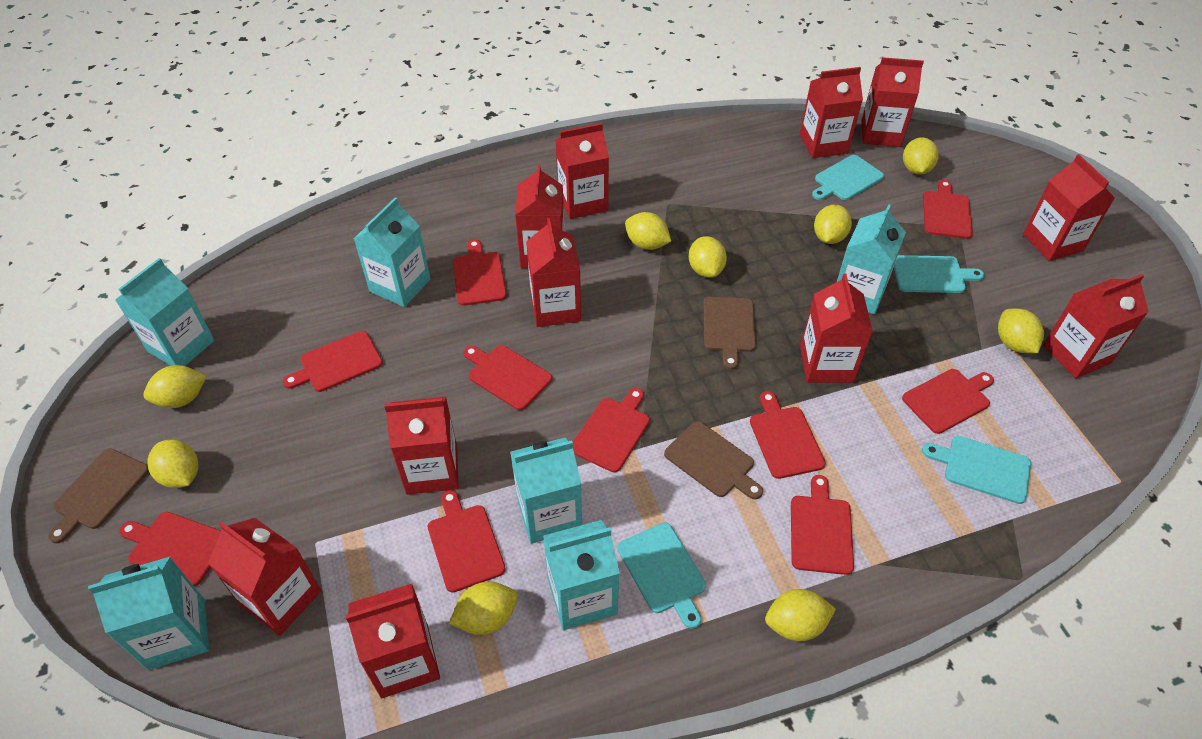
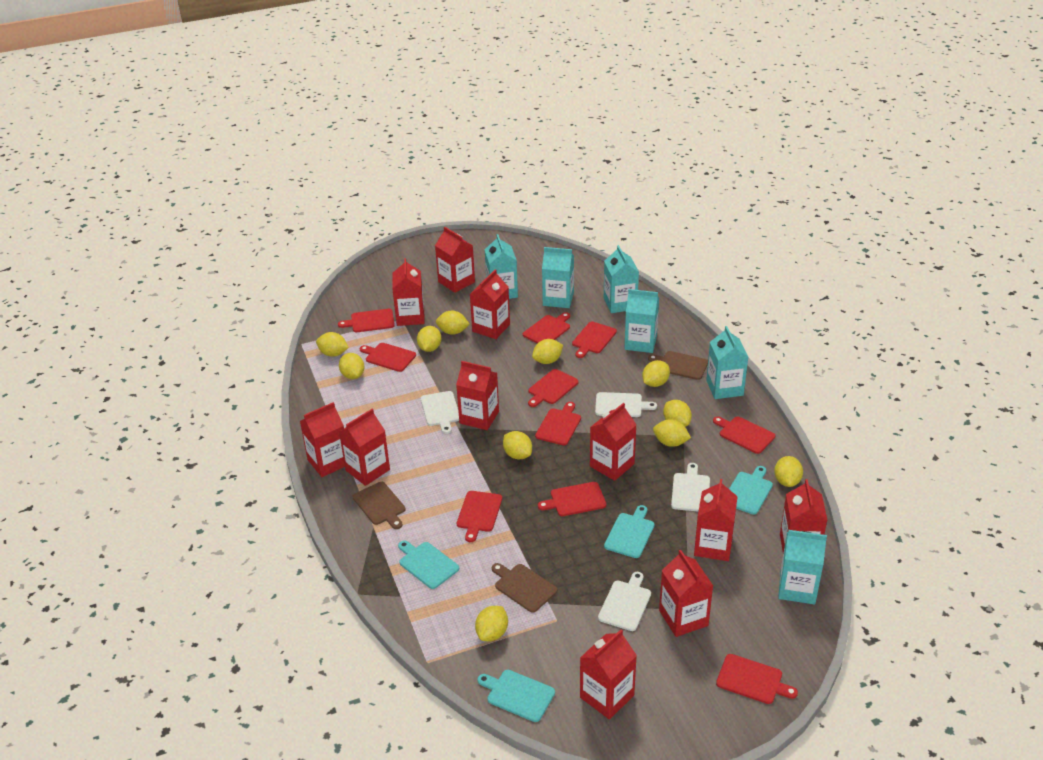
white cutting board: 0 -> 4
yellow lemon: 9 -> 11

